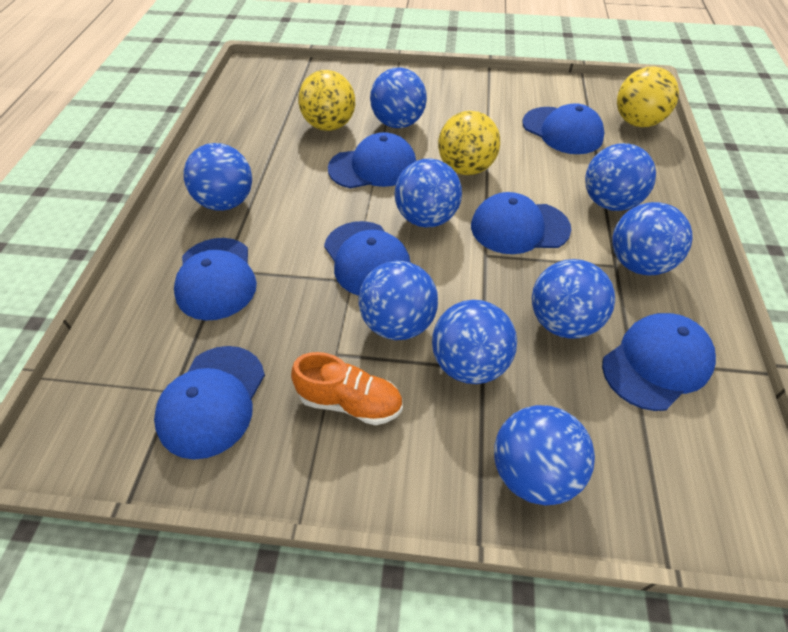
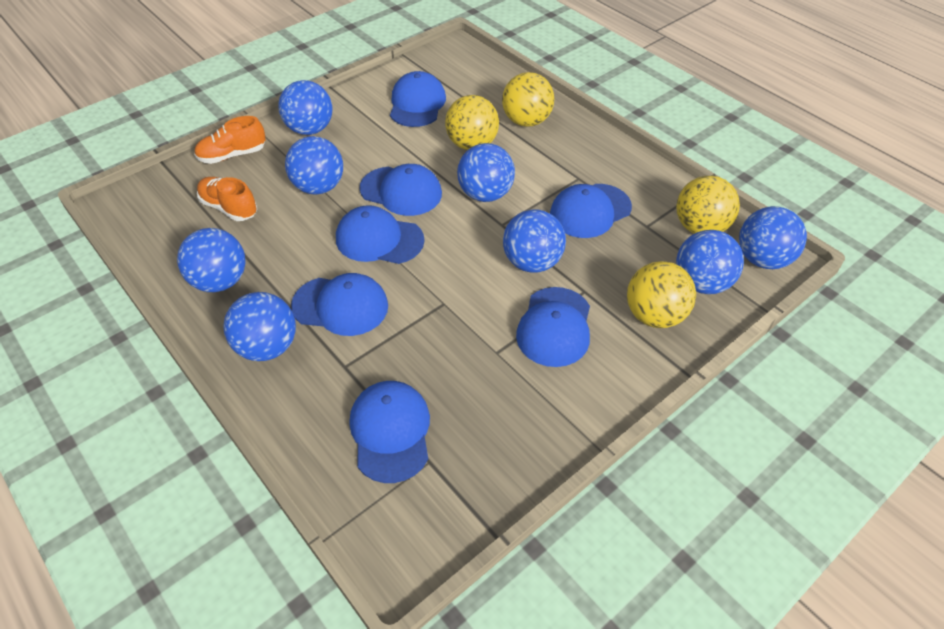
blue ball: 9 -> 8
orange shoe: 1 -> 2
yellow ball: 3 -> 4

